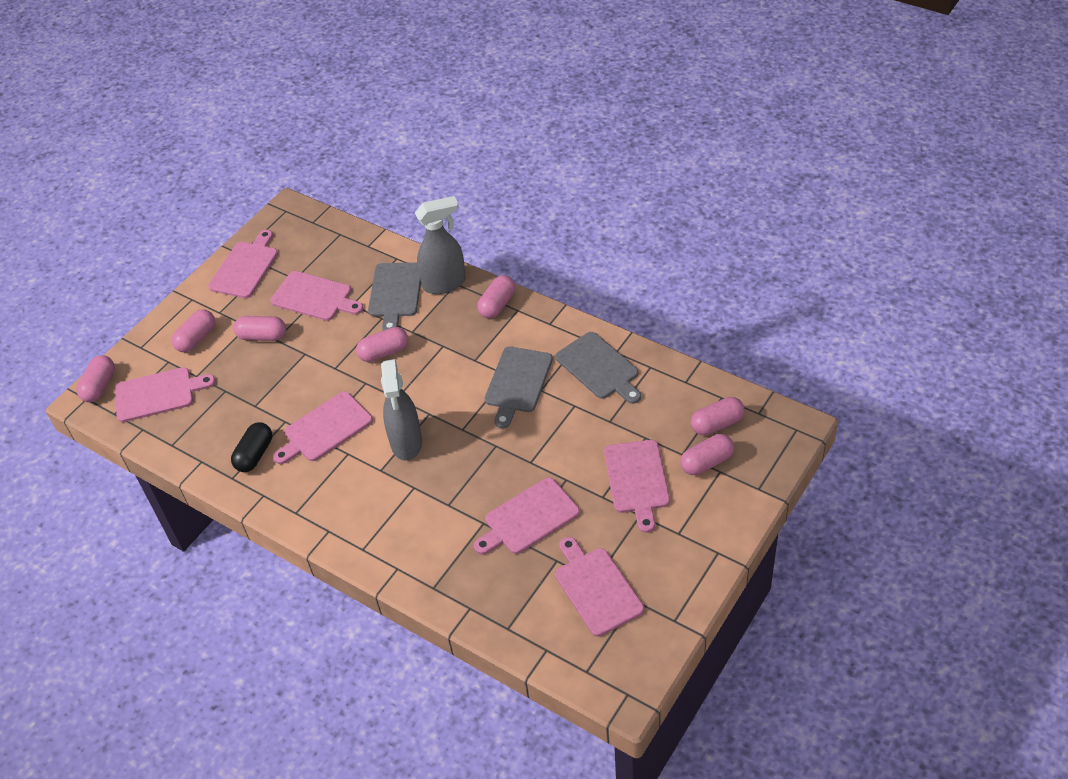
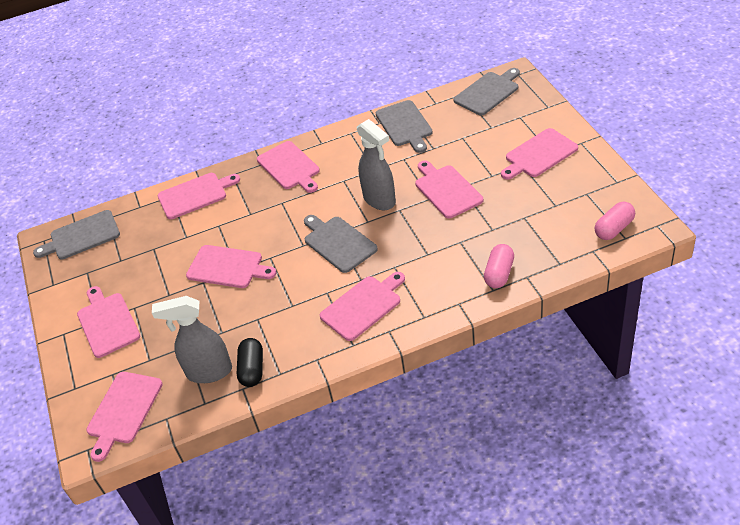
grey cutting board: 3 -> 4
pink capsule: 7 -> 2
pink cutting board: 7 -> 8

